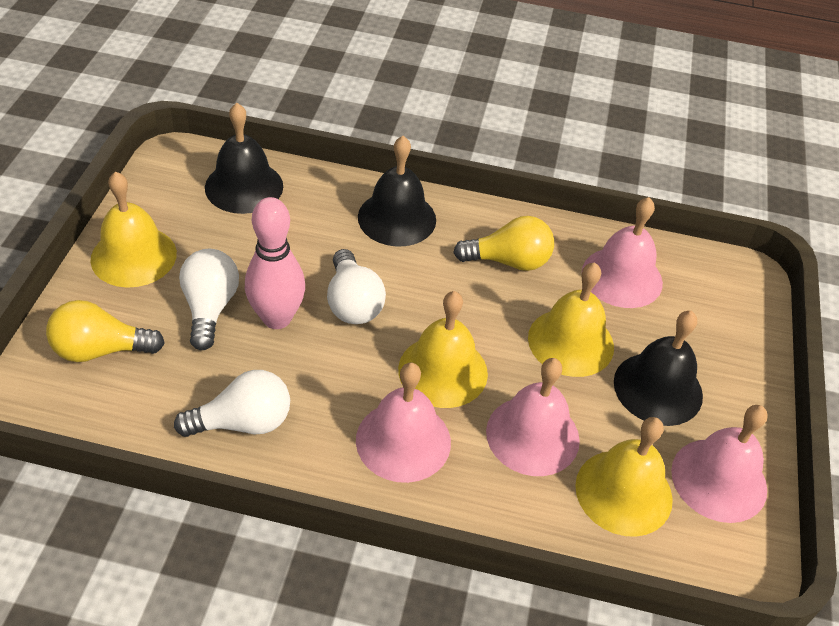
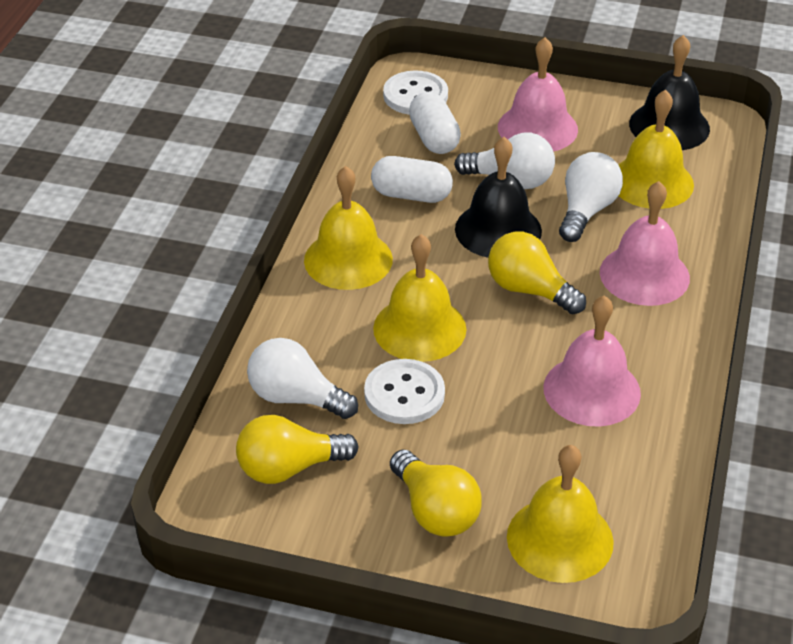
black bell: 3 -> 2
pink bell: 4 -> 3
pink bowling pin: 1 -> 0
white button: 0 -> 2
white capsule: 0 -> 2
yellow light bulb: 2 -> 3

